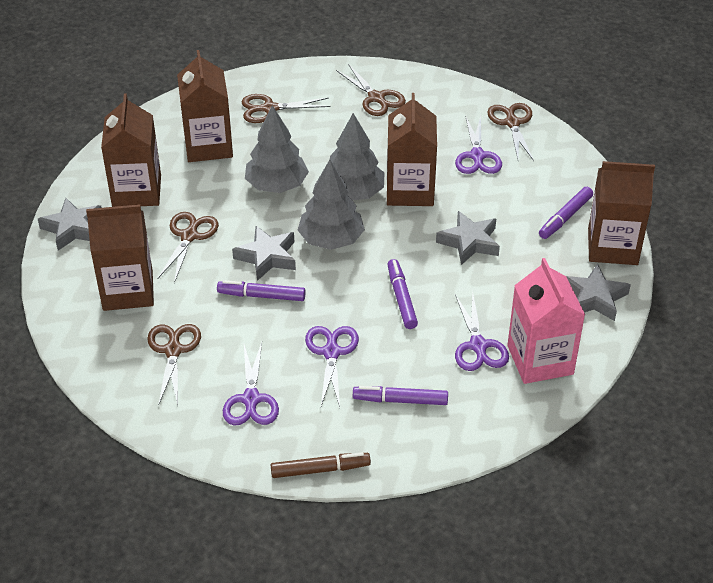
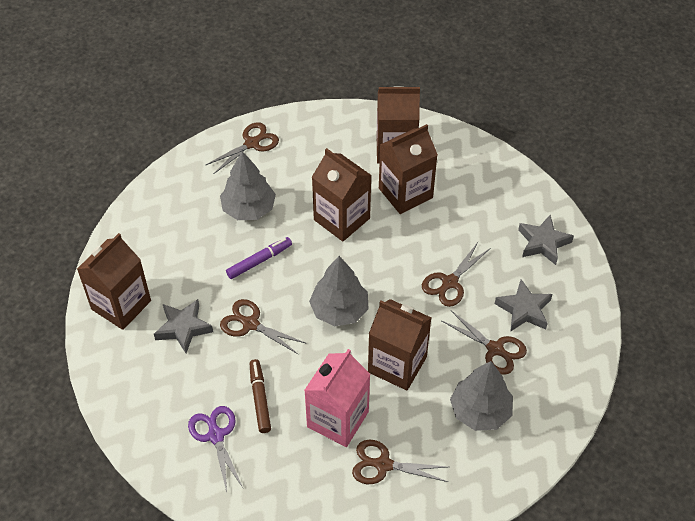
grey star: 4 -> 3
purple marker: 4 -> 1
purple scissors: 4 -> 1

